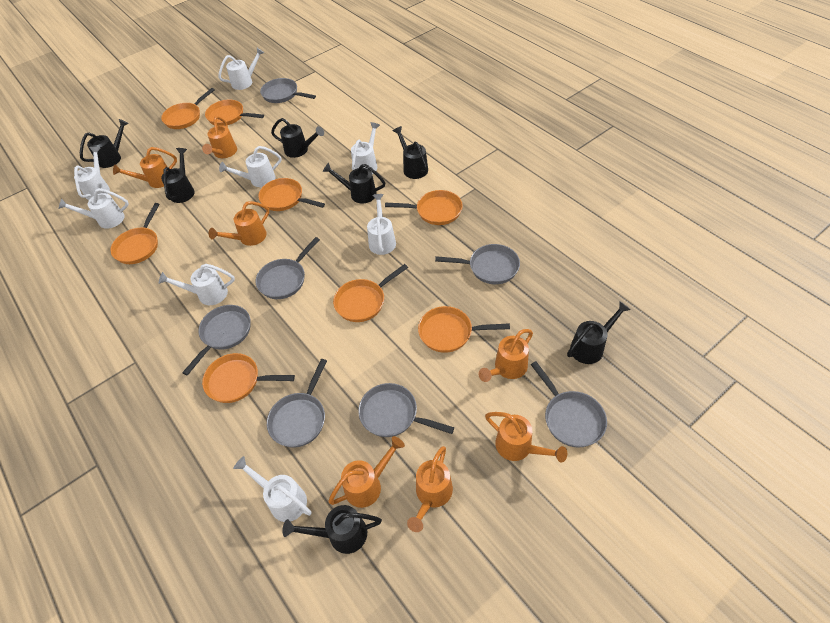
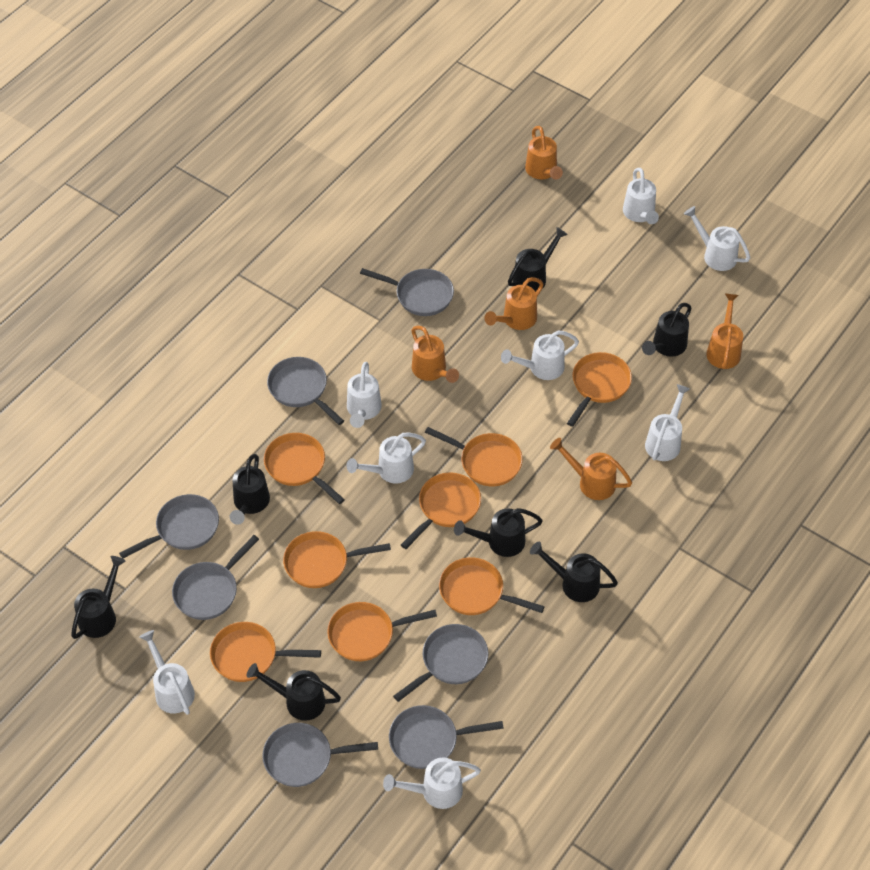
orange watering can: 7 -> 5

